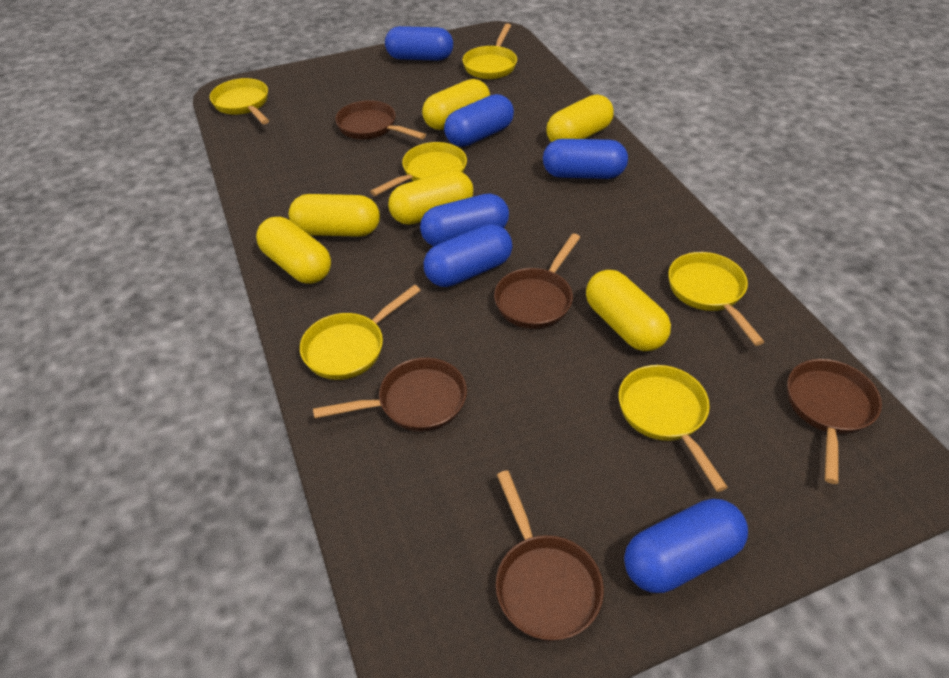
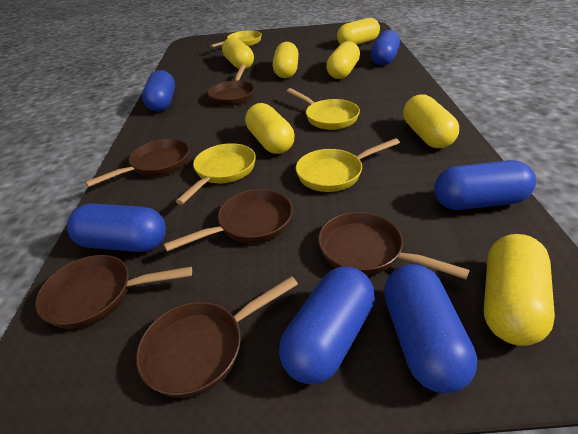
brown pan: 5 -> 6
yellow capsule: 6 -> 7
yellow pan: 6 -> 4

